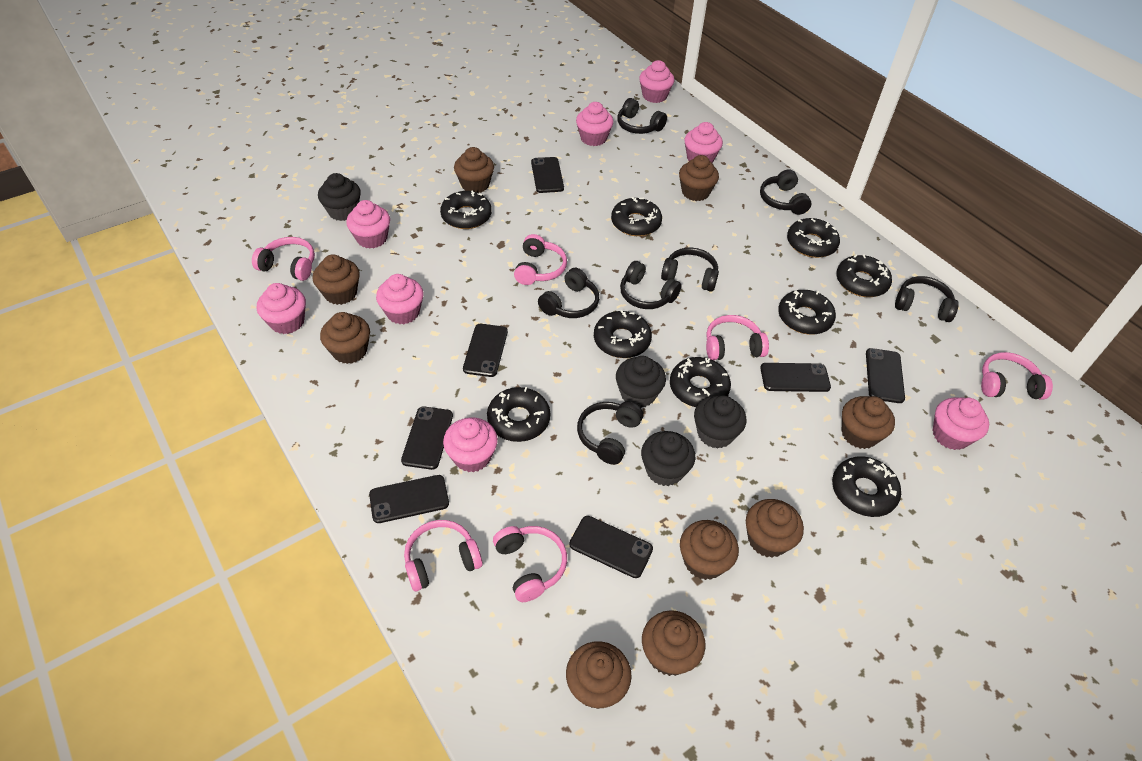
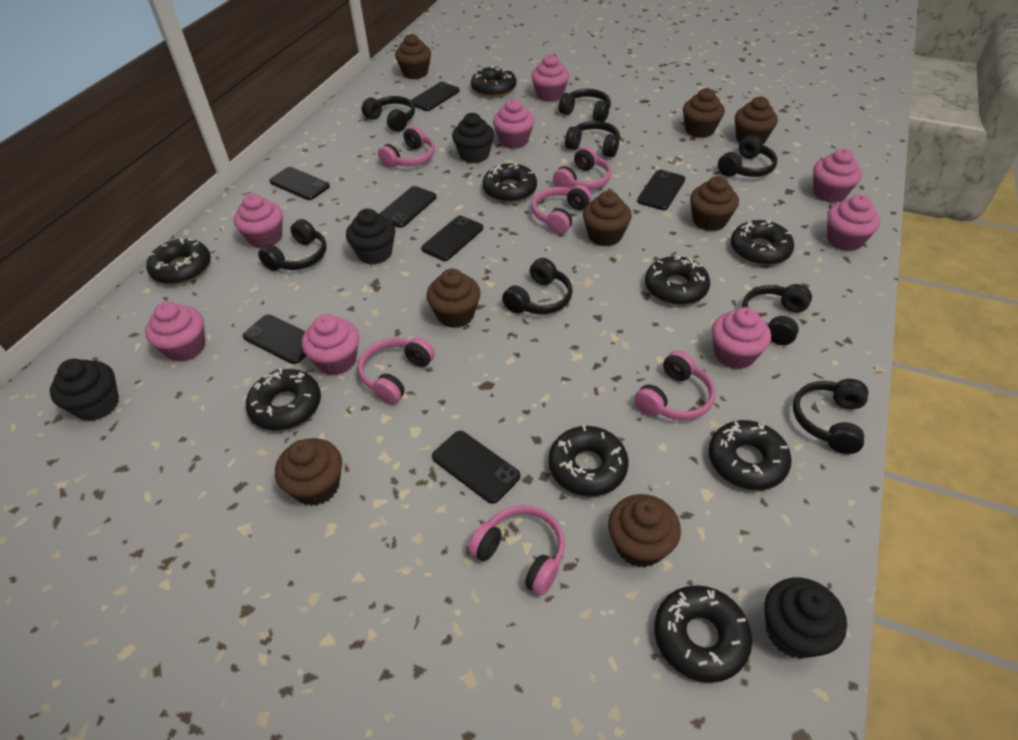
black headphones: 7 -> 8
brown cupcake: 9 -> 8

